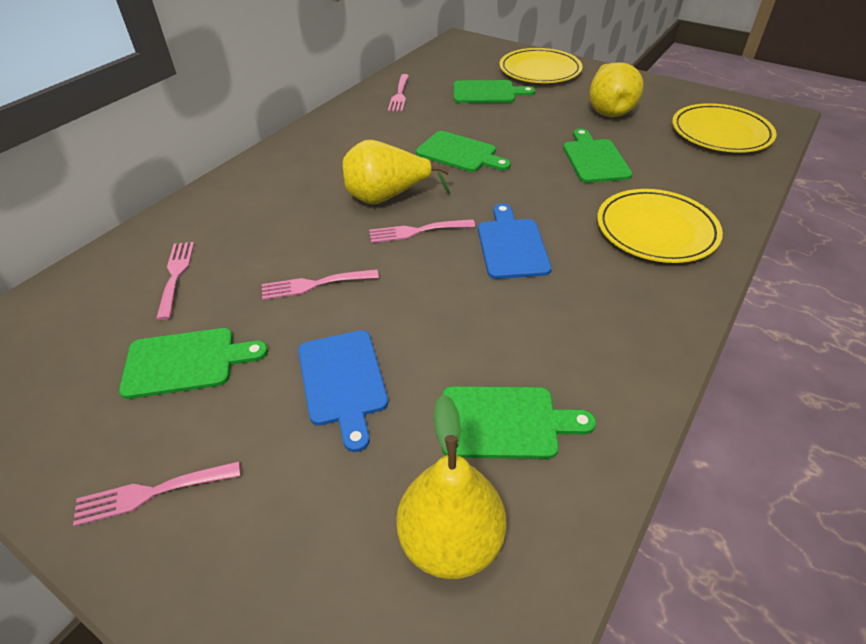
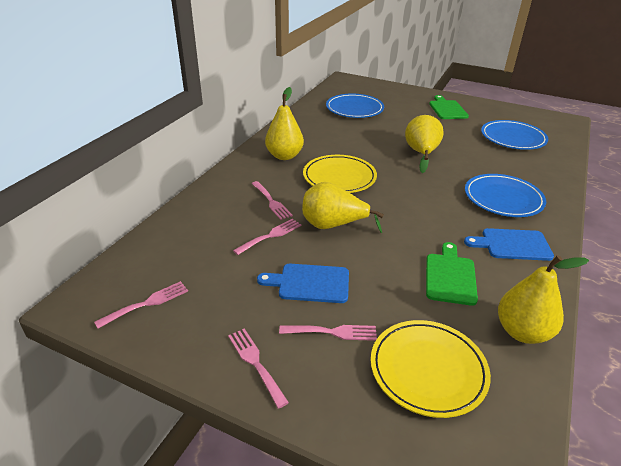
blue plate: 0 -> 3
green cutting board: 5 -> 2
yellow pear: 3 -> 4
yellow plate: 3 -> 2

